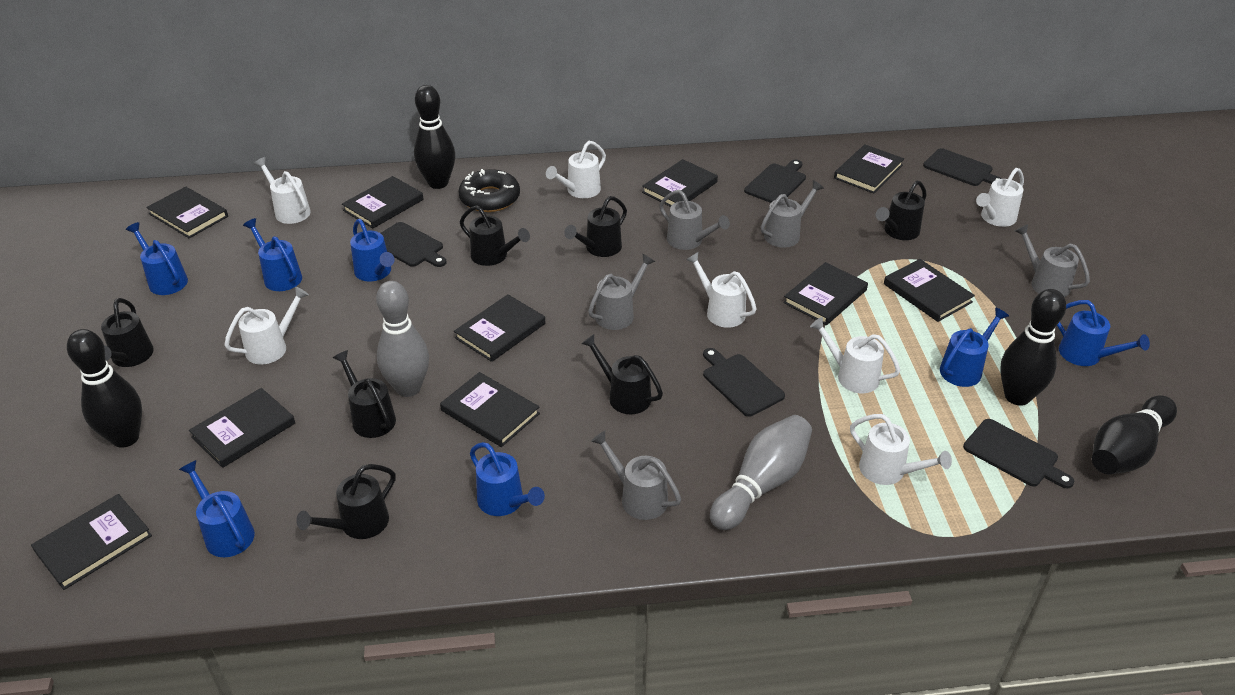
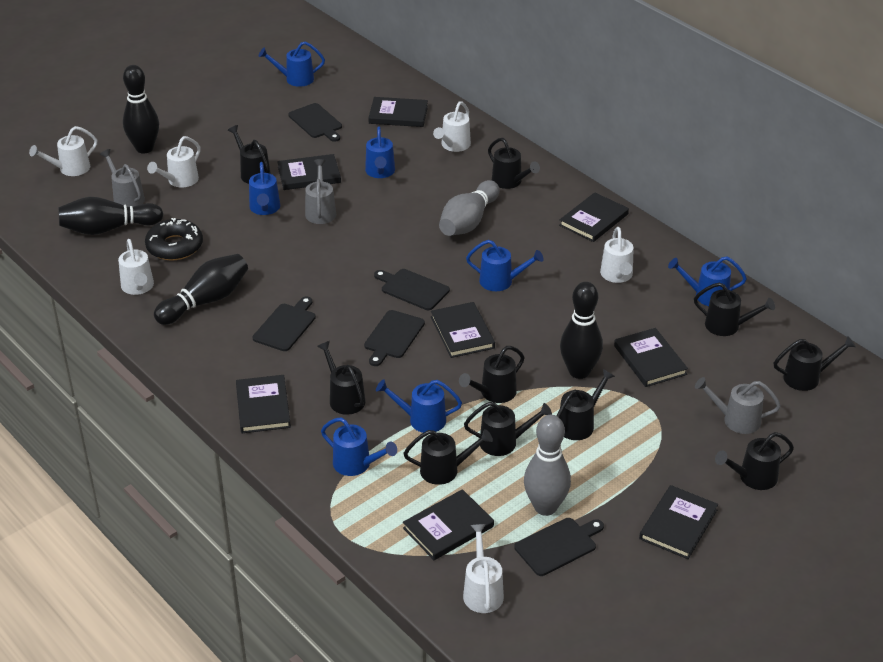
black book: 10 -> 8
black watering can: 7 -> 10
grey watering can: 5 -> 3
white watering can: 7 -> 6

